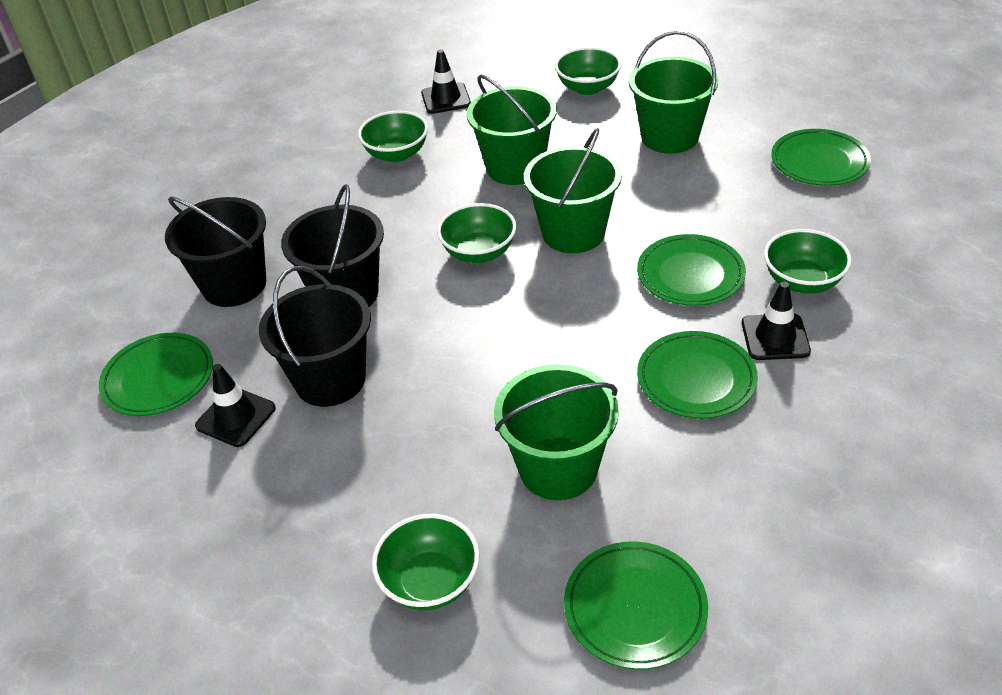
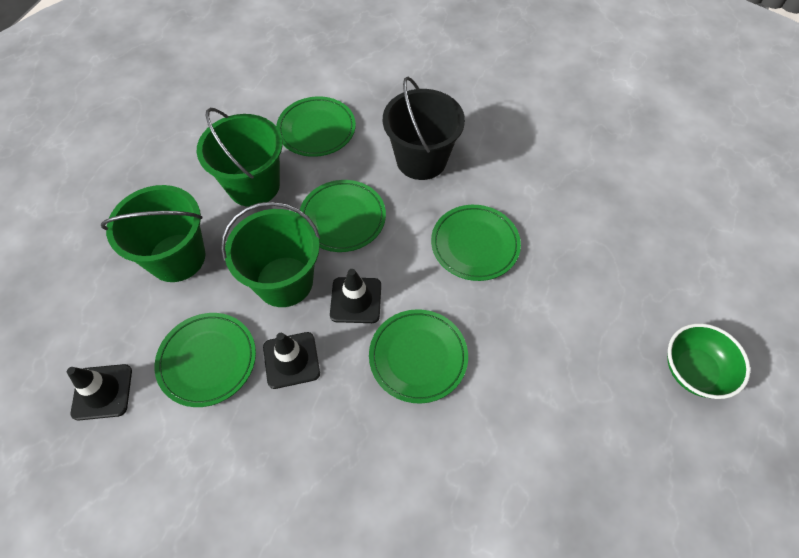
black bucket: 3 -> 1
green bowl: 5 -> 1
green bucket: 4 -> 3

